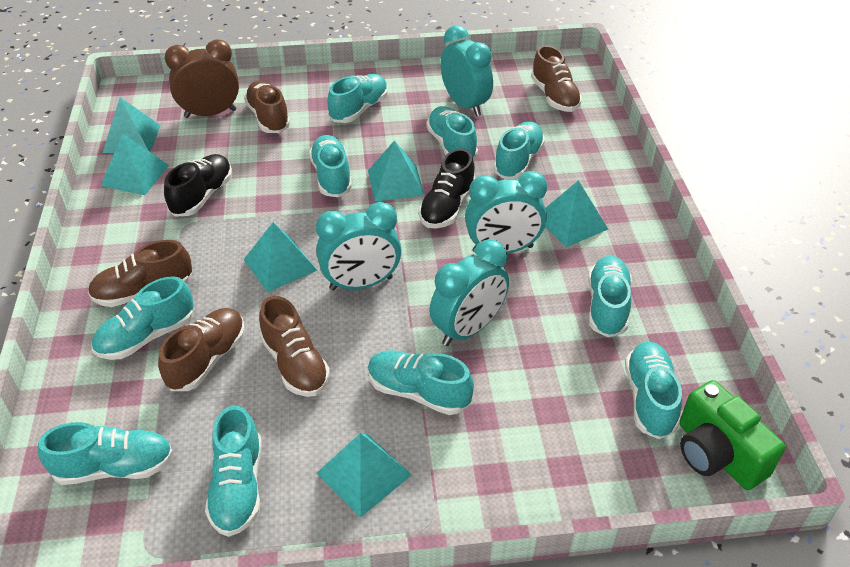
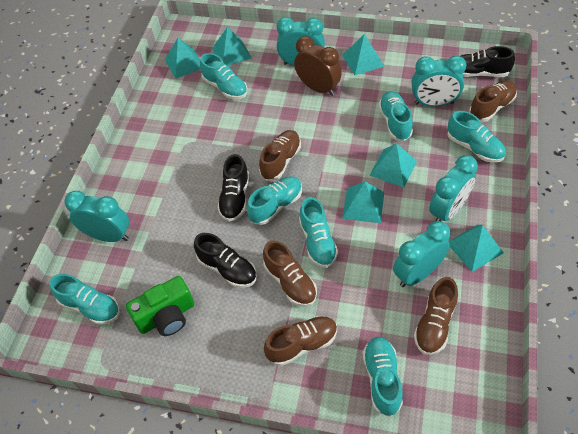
black shoe: 2 -> 3
turquoise clock: 4 -> 5
turquoise shoe: 10 -> 7

